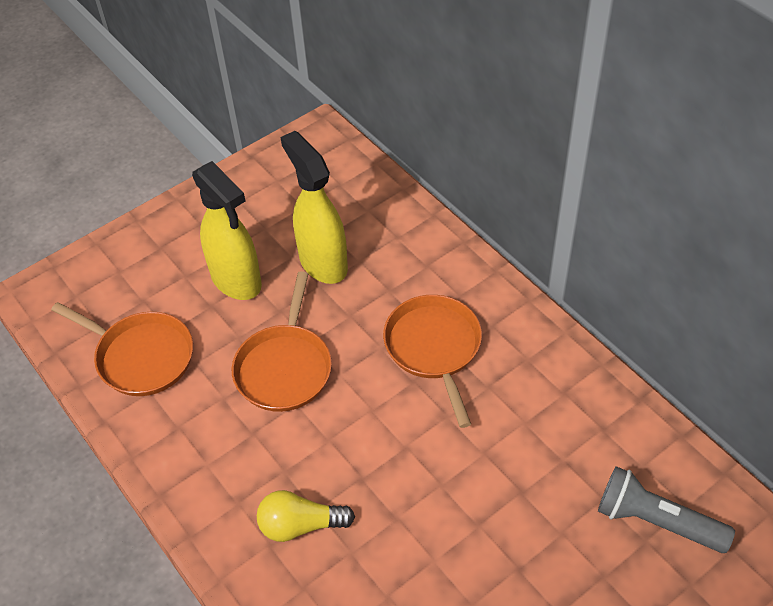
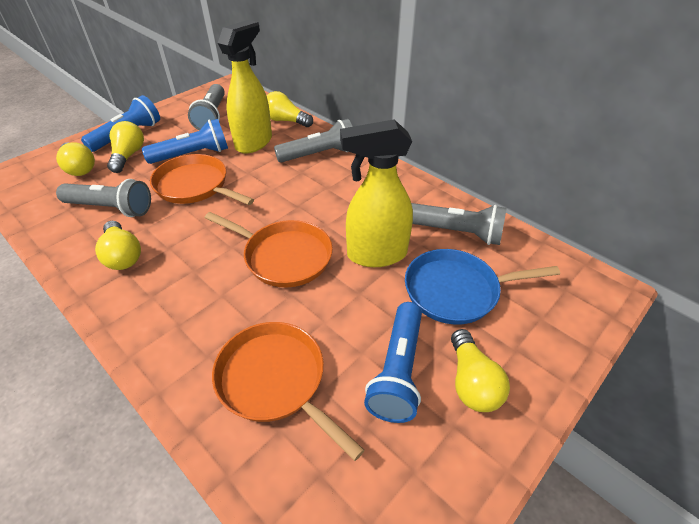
blue flashlight: 0 -> 3
blue pan: 0 -> 1
grey flashlight: 1 -> 4
yellow light bulb: 1 -> 5

